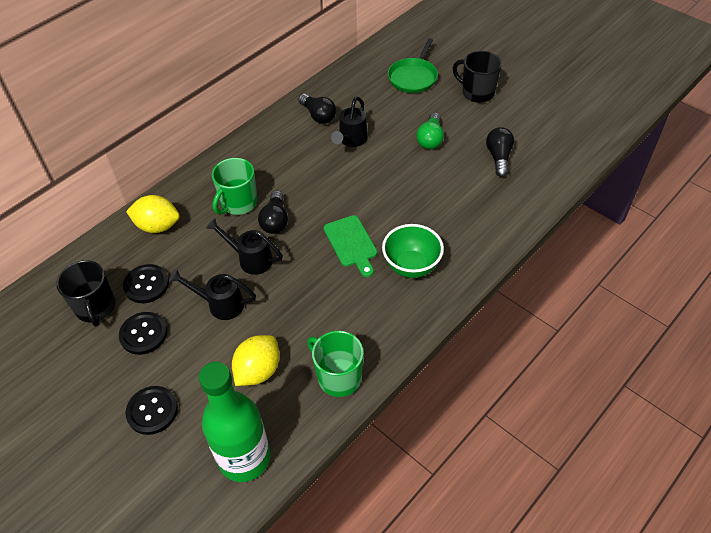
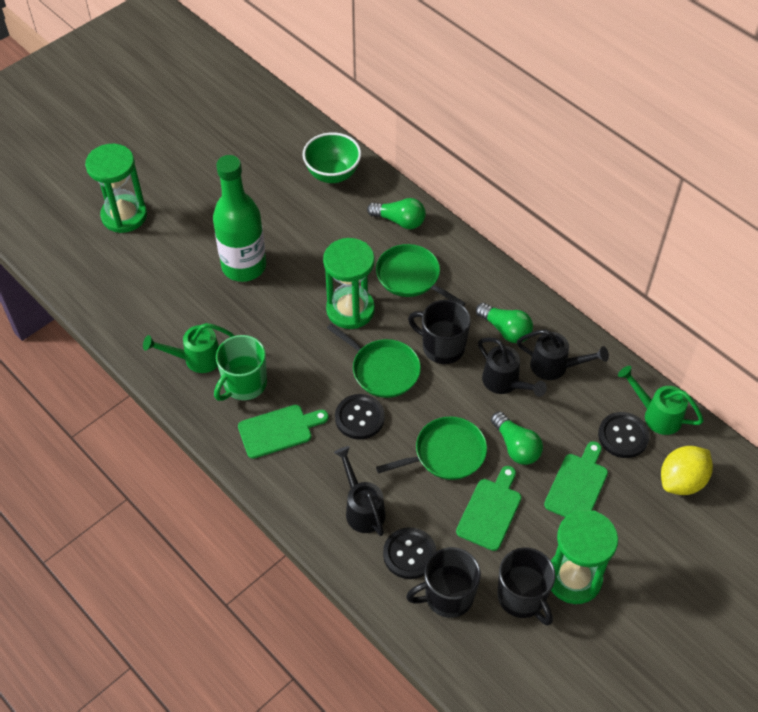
black light bulb: 3 -> 0
black mug: 2 -> 3
green cutting board: 1 -> 3
green hourglass: 0 -> 3
green light bulb: 1 -> 3
green mug: 2 -> 1
green pan: 1 -> 3
green watering can: 0 -> 2
yellow lemon: 2 -> 1

